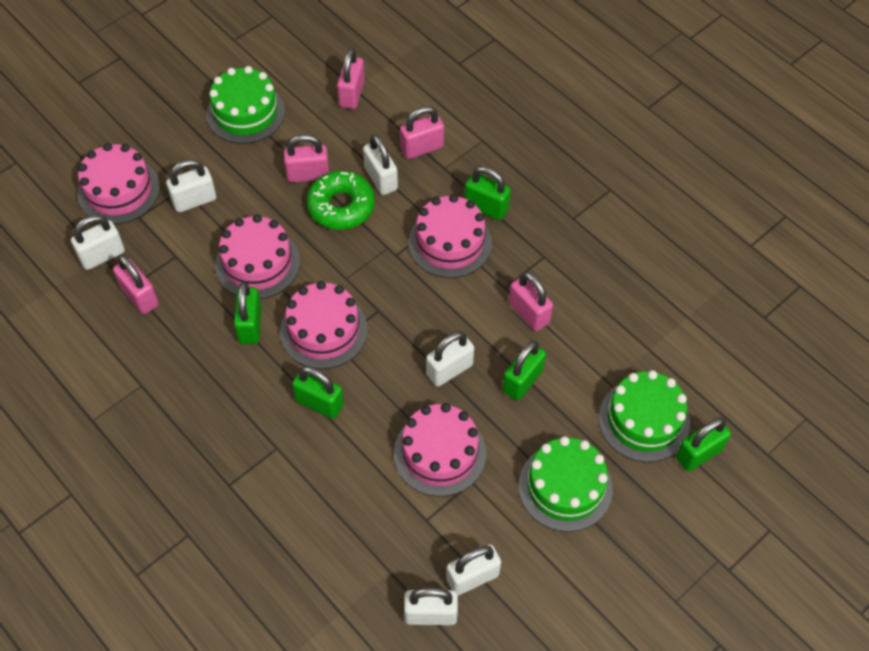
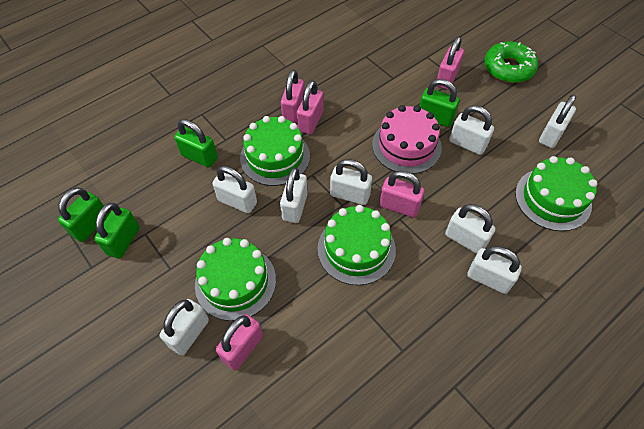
green cake: 3 -> 4
green padlock: 5 -> 4
pink cake: 5 -> 1
white padlock: 6 -> 8

